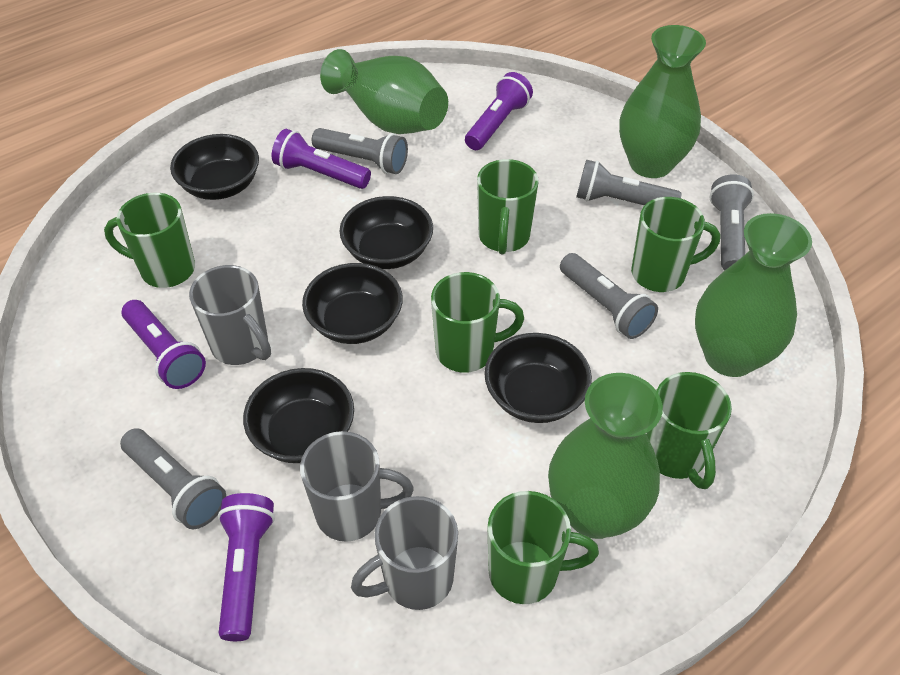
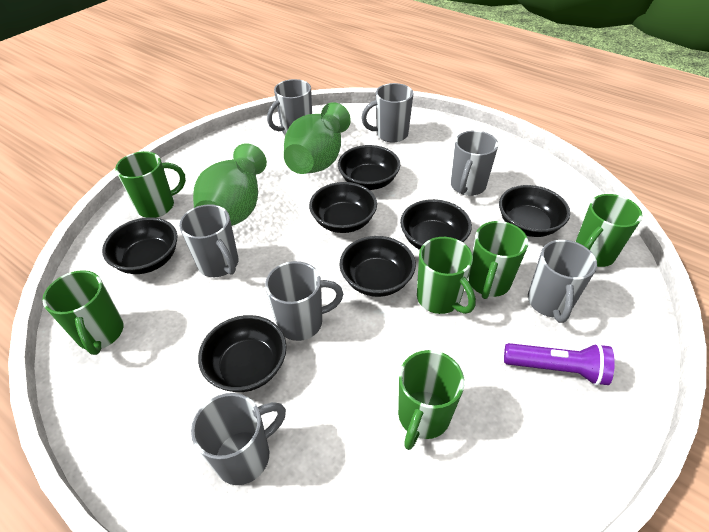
black bowl: 5 -> 7
green vase: 4 -> 2
grey flashlight: 5 -> 0
grey mug: 3 -> 7
purple flashlight: 4 -> 1

